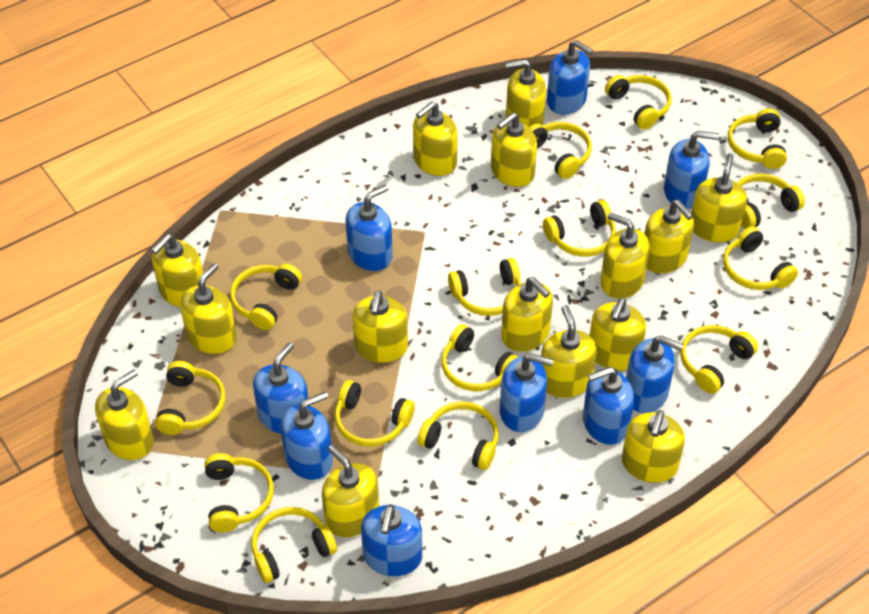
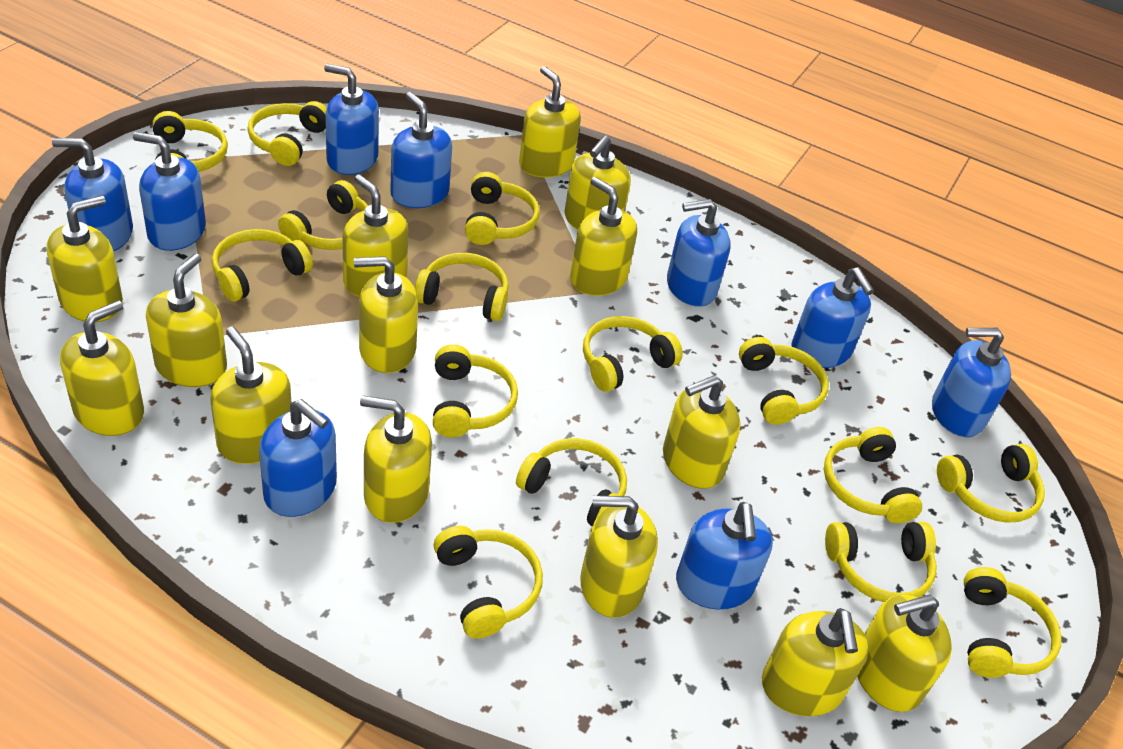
yellow soap dispenser: 15 -> 14

